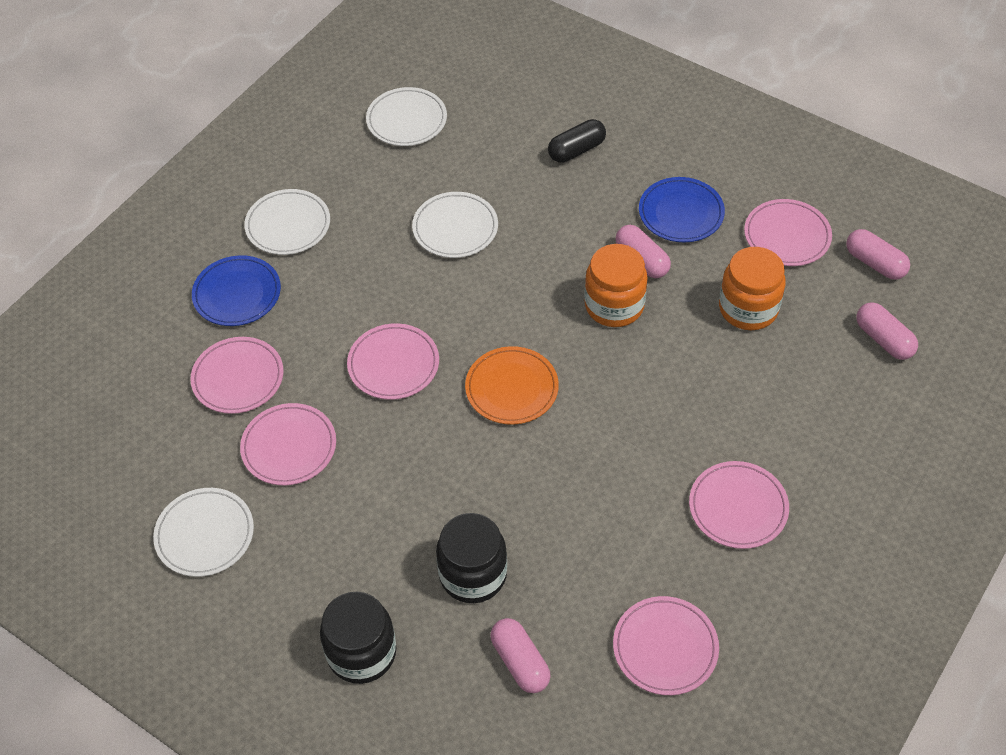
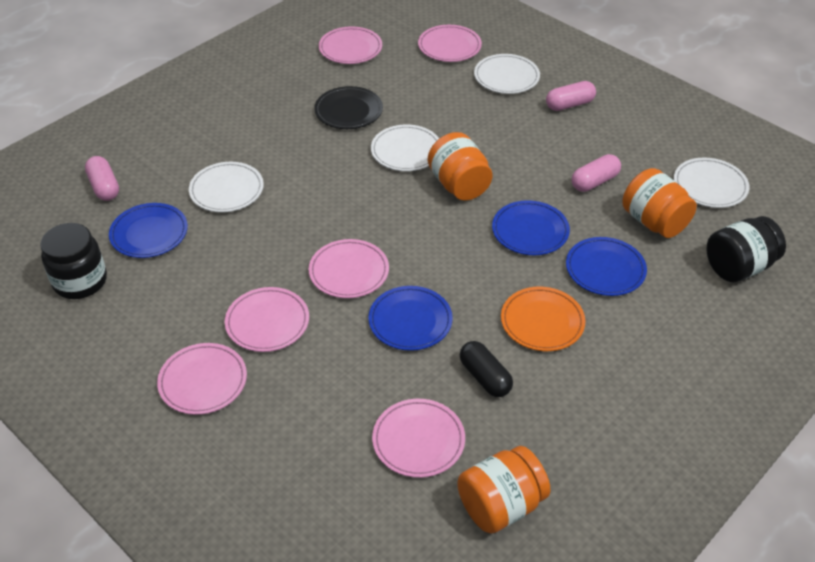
black plate: 0 -> 1
blue plate: 2 -> 4
orange jar: 2 -> 3
pink capsule: 4 -> 3

